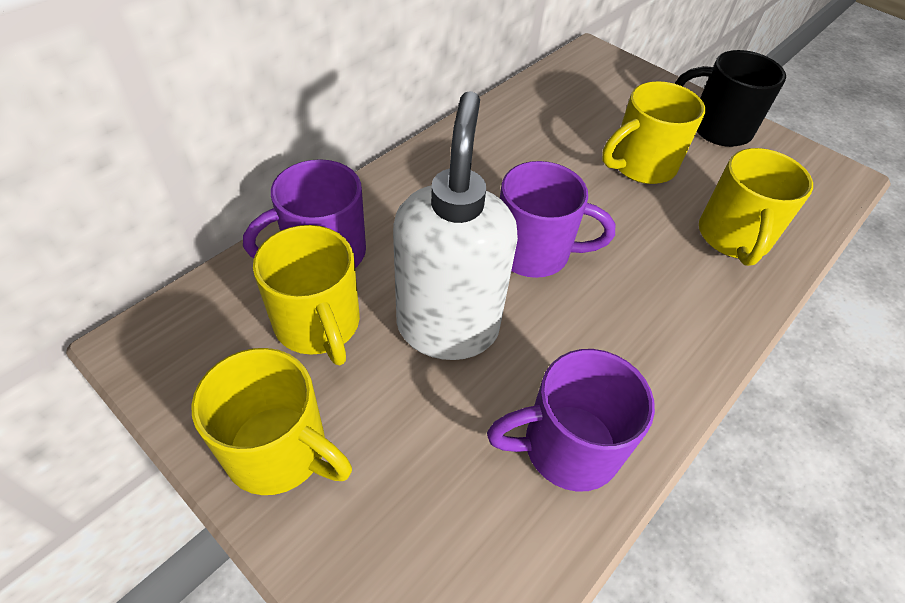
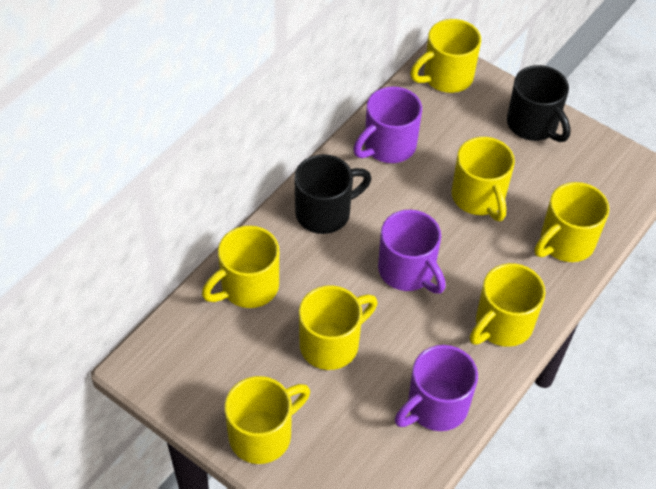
black mug: 1 -> 2
white soap dispenser: 1 -> 0
yellow mug: 4 -> 7

